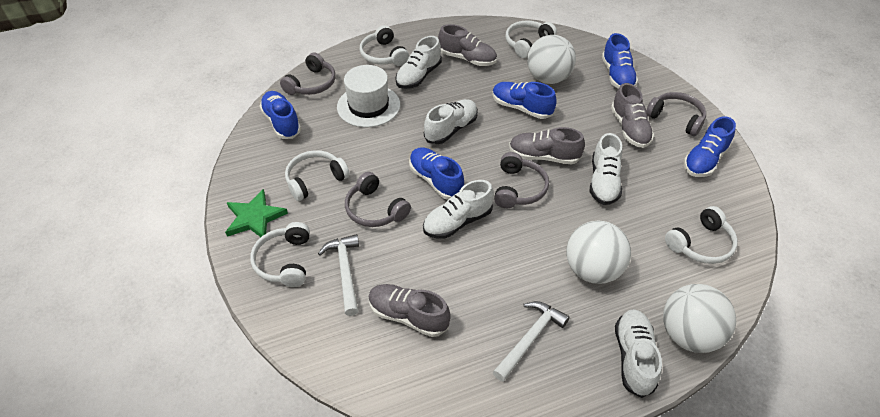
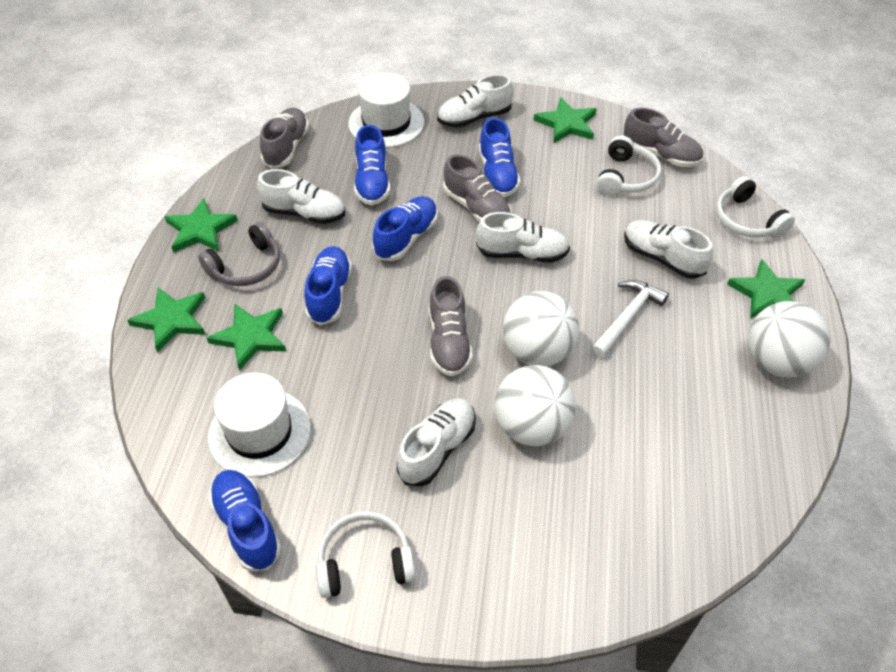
green star: 1 -> 5
grey headphones: 4 -> 1
white hammer: 2 -> 1
white hat: 1 -> 2
white headphones: 5 -> 3

